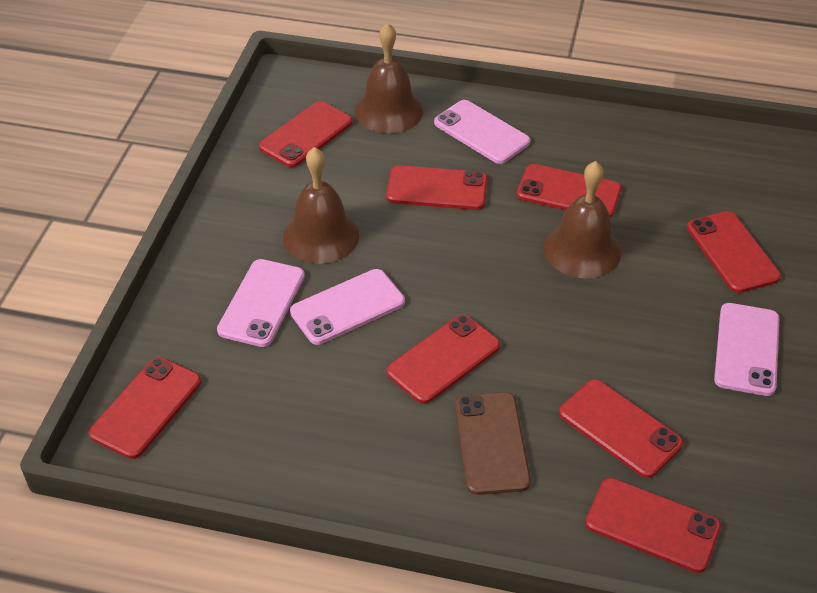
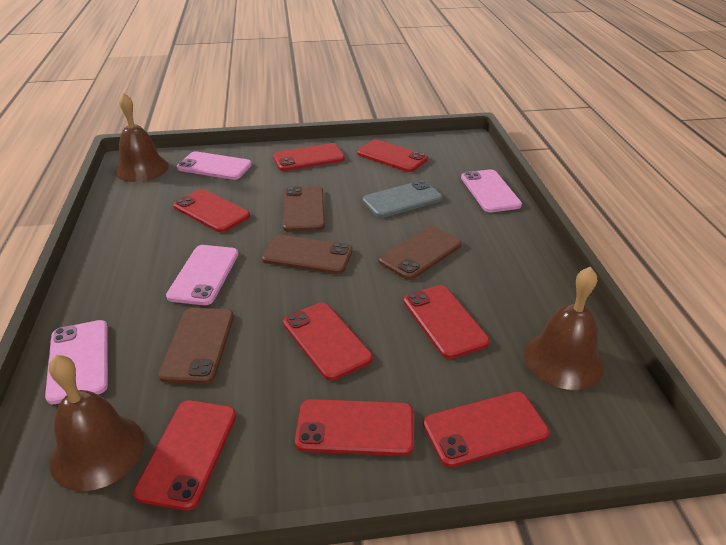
brown phone: 1 -> 4
grey phone: 0 -> 1

